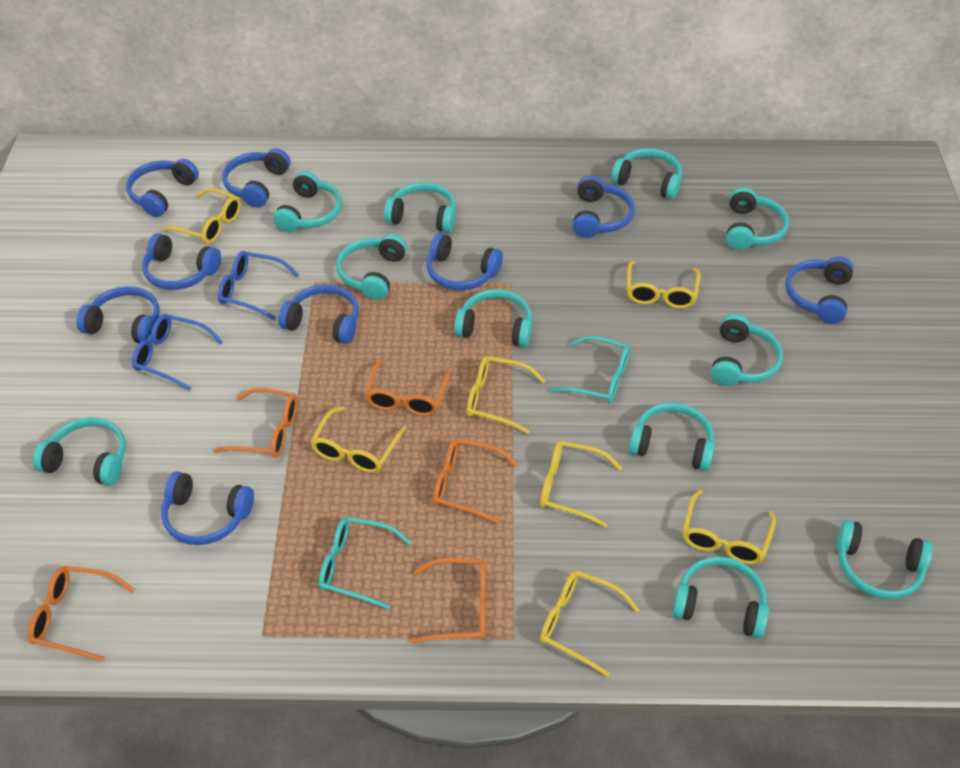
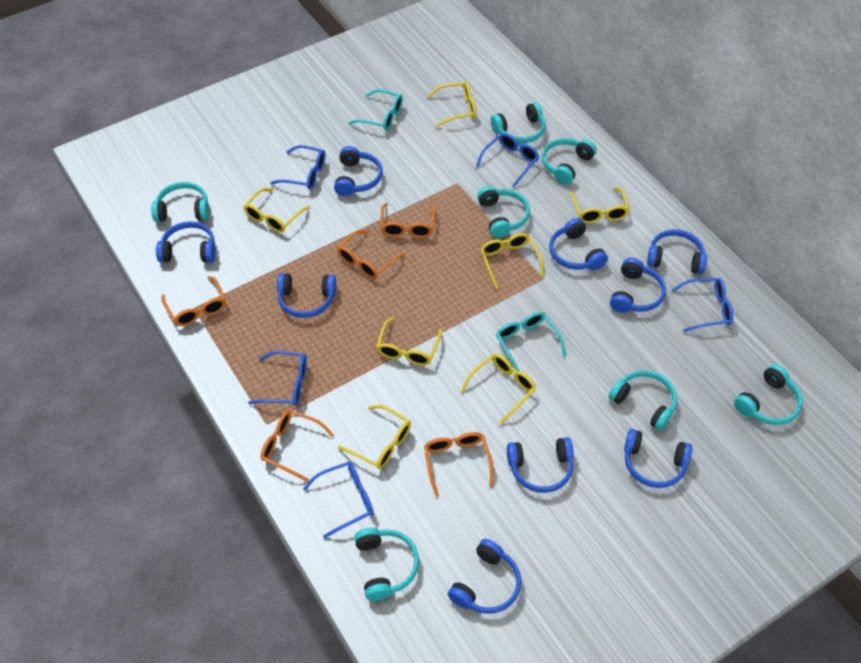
blue glasses: 2 -> 5
turquoise headphones: 11 -> 7

